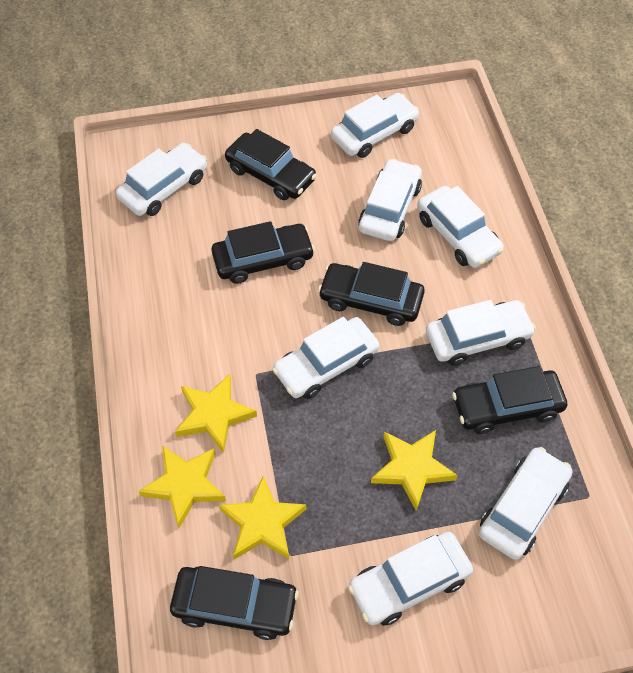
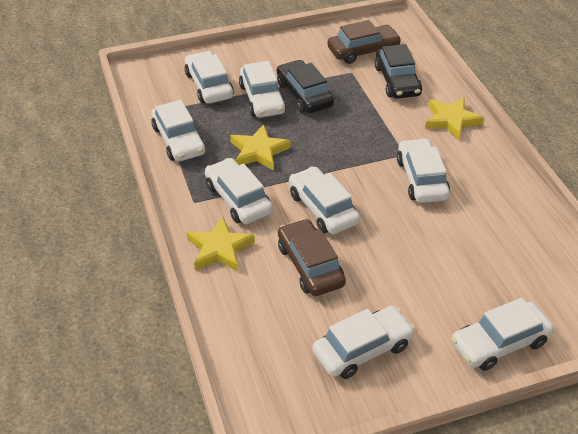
black car: 5 -> 2
brown car: 0 -> 2
yellow star: 4 -> 3

